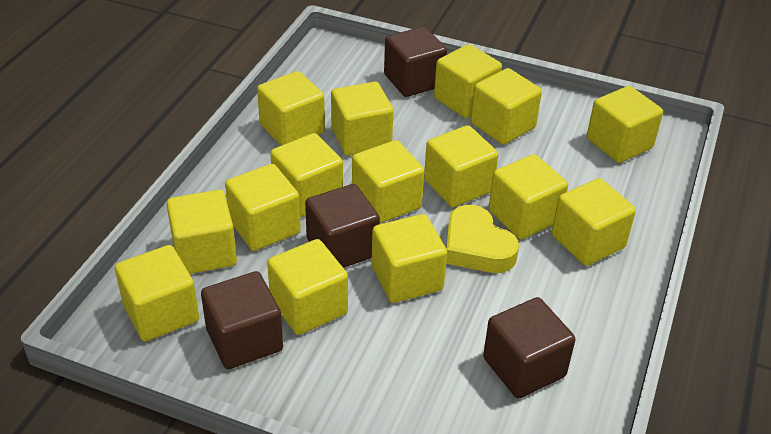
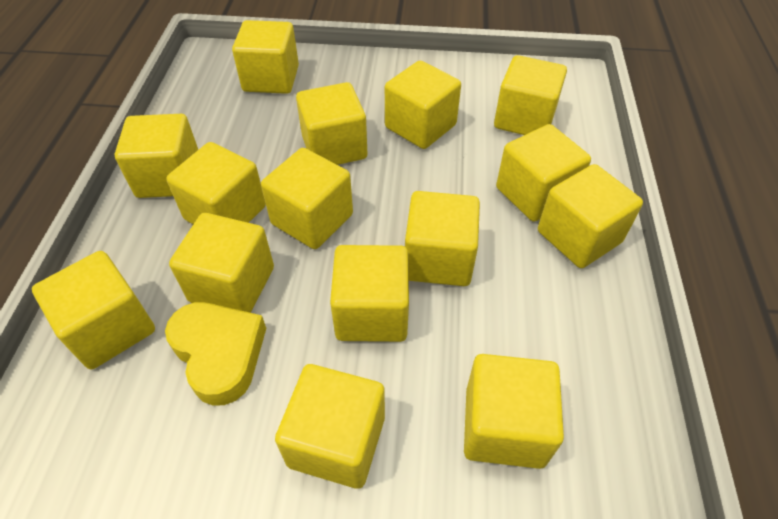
brown cube: 4 -> 0

